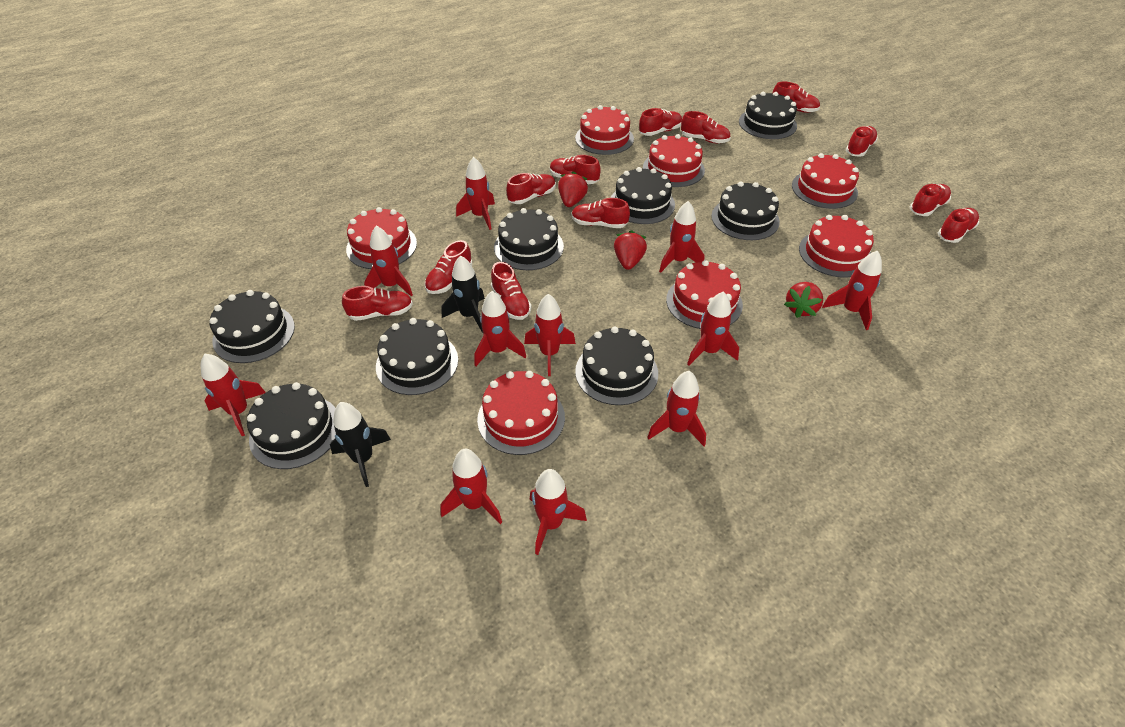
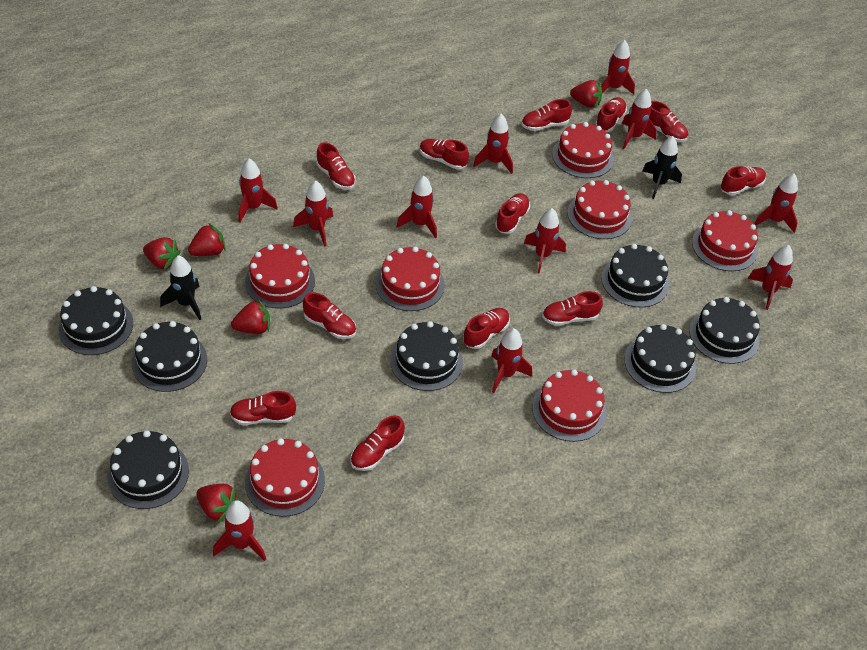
black cake: 8 -> 7
red strawberry: 3 -> 5

